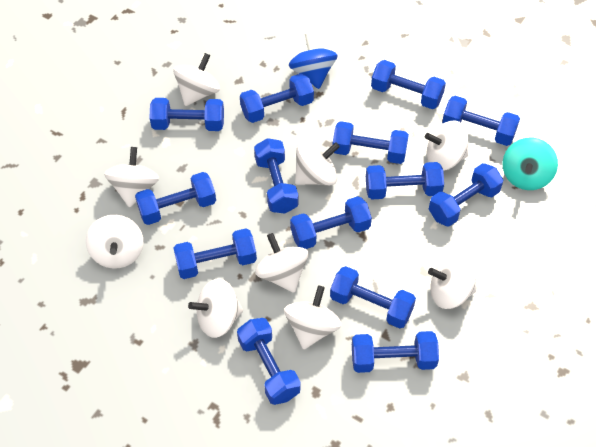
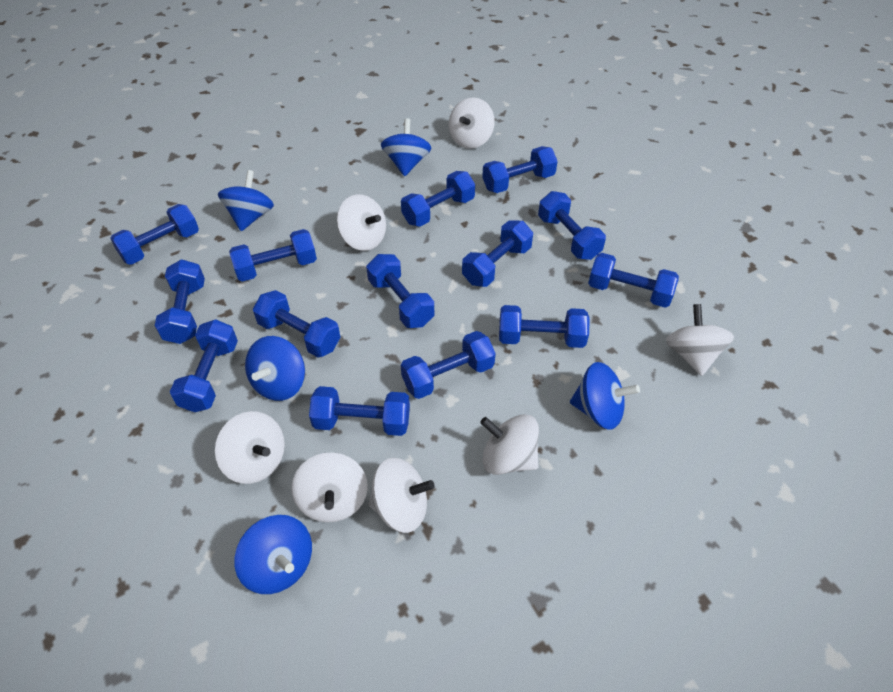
blue spinning top: 1 -> 5
turquoise spinning top: 1 -> 0
white spinning top: 9 -> 7

